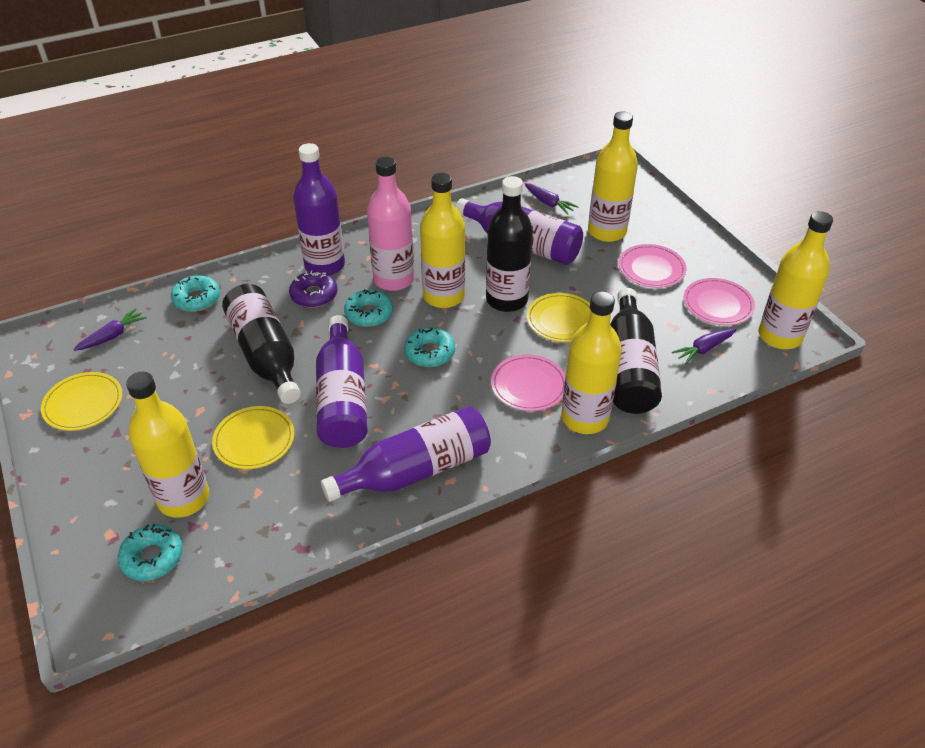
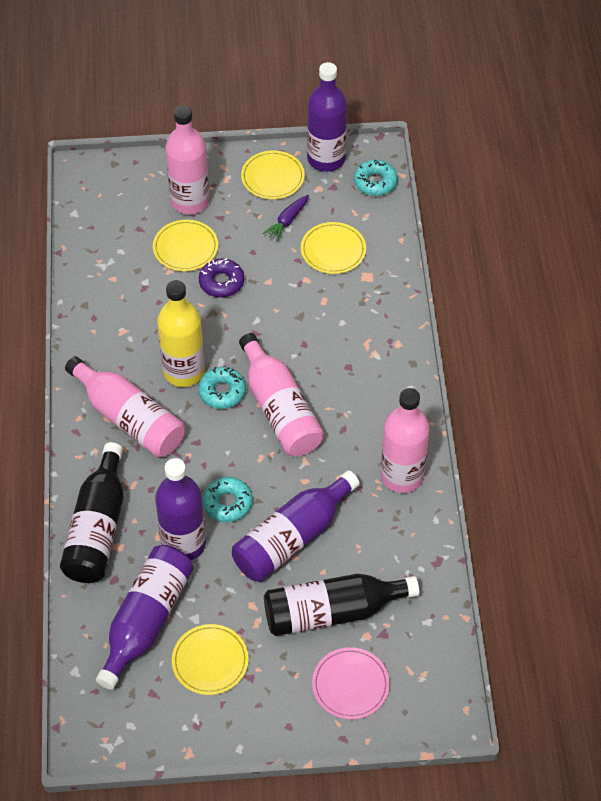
black bottle: 3 -> 2
pink bottle: 1 -> 4
pink plate: 3 -> 1
purple carrot: 3 -> 1
turquoise donut: 4 -> 3
yellow bottle: 5 -> 1
yellow plate: 3 -> 4

